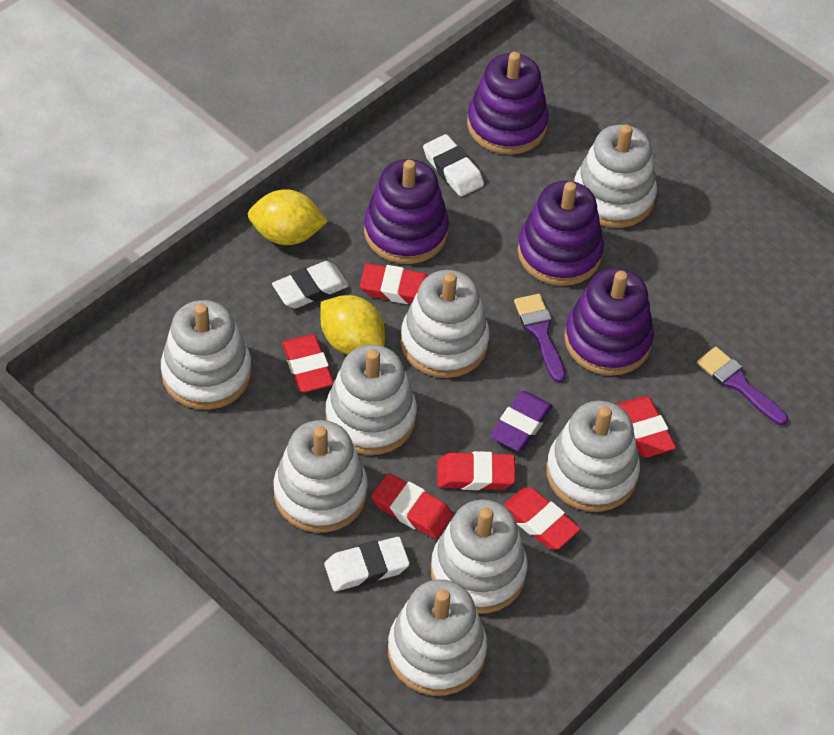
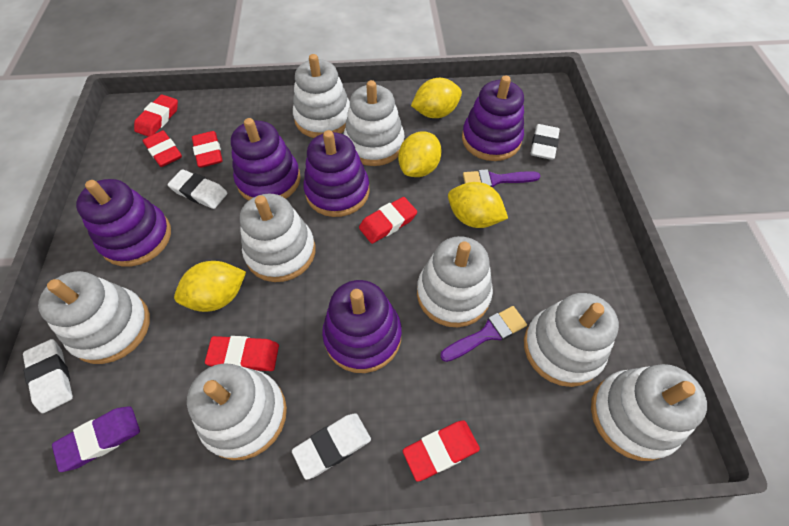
purple stacking toy: 4 -> 5
white eraser: 3 -> 4
yellow lemon: 2 -> 4

